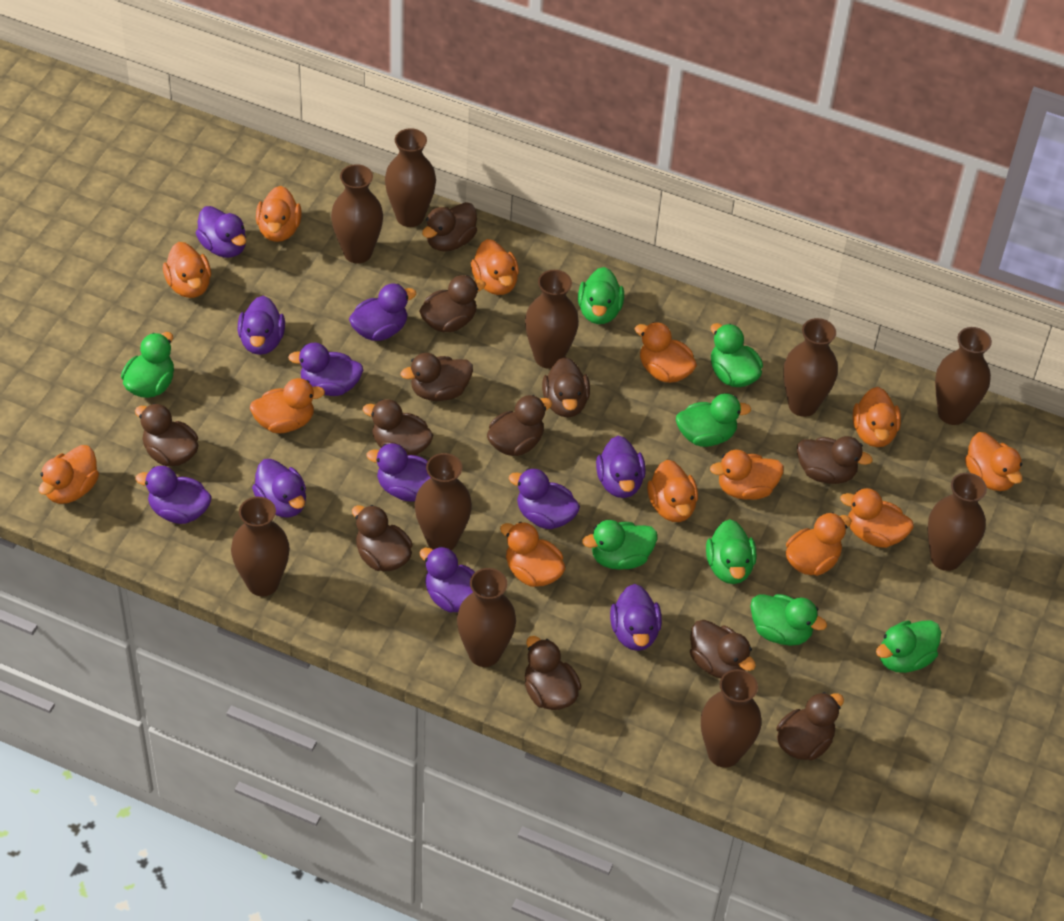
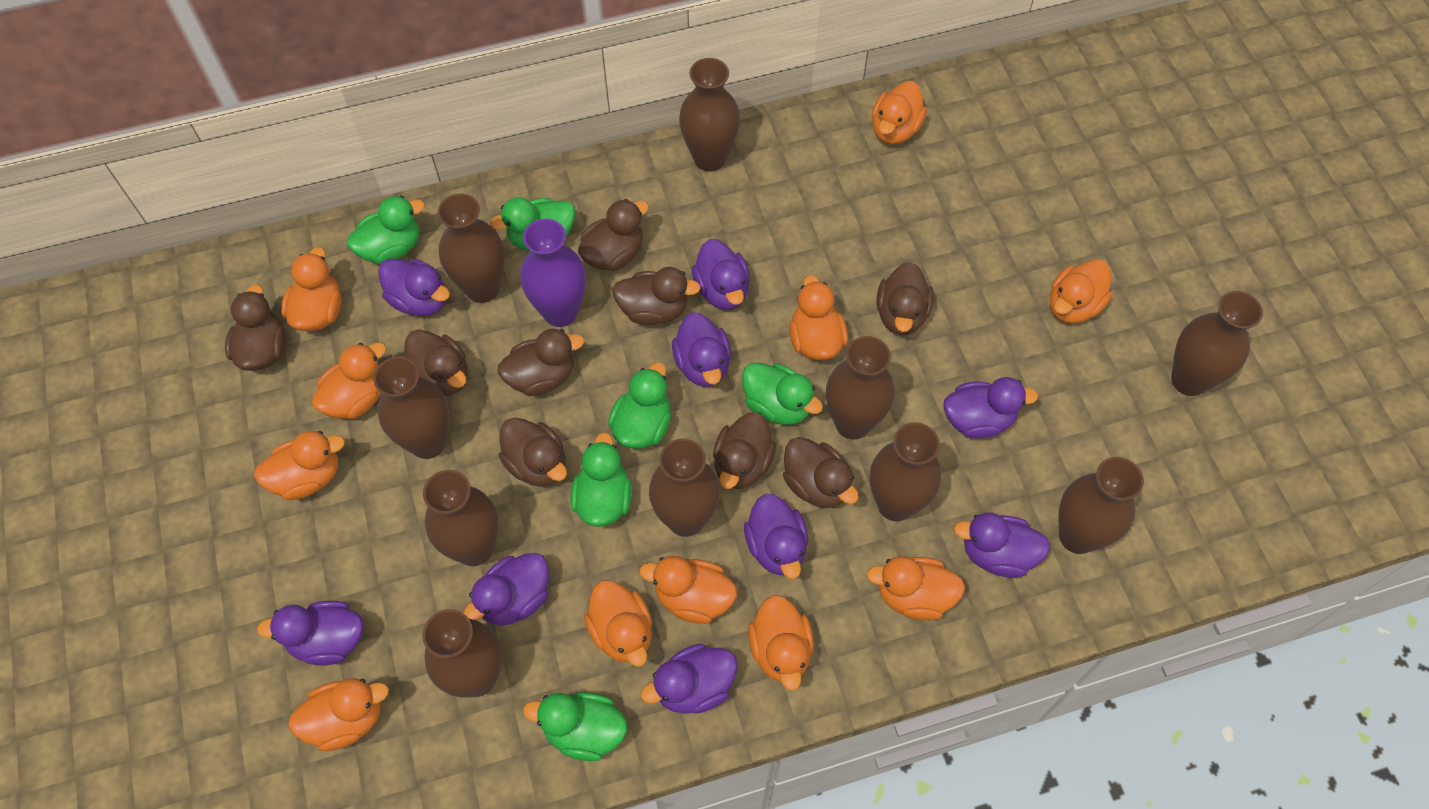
brown duck: 12 -> 9
green duck: 8 -> 6
orange duck: 13 -> 11
purple duck: 11 -> 9
purple vase: 0 -> 1

